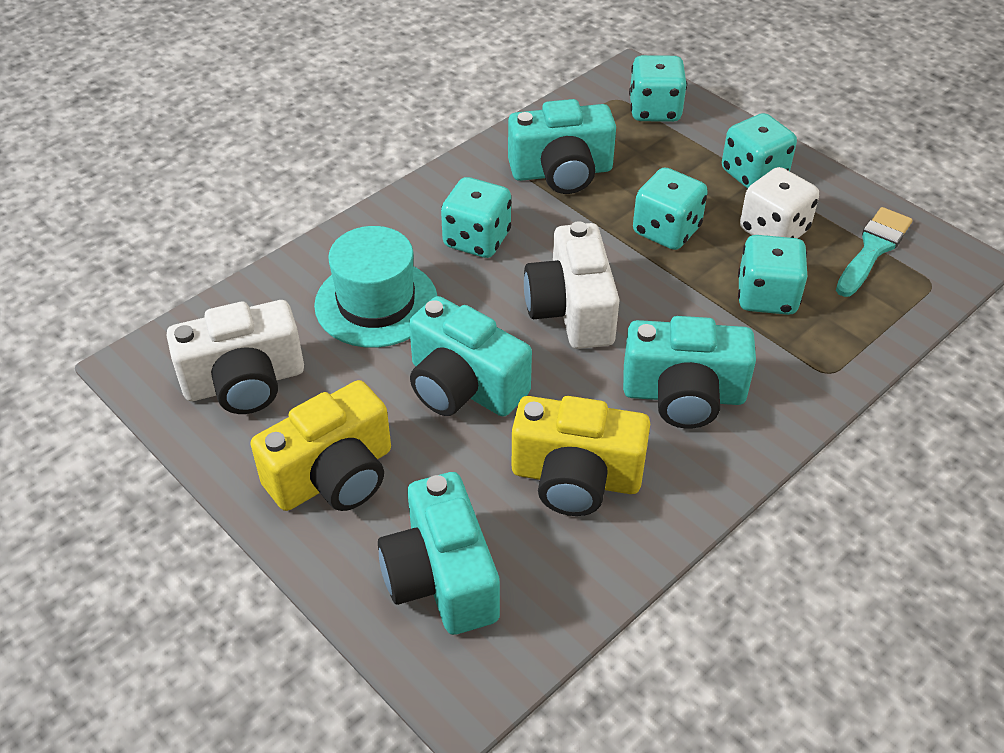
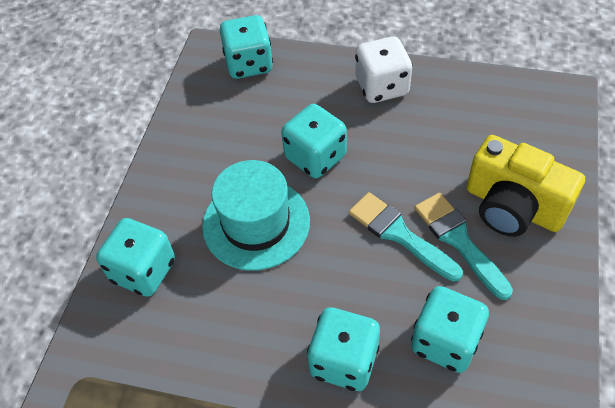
turquoise brush: 1 -> 2
turquoise camera: 4 -> 0
white camera: 2 -> 0
yellow camera: 2 -> 1

